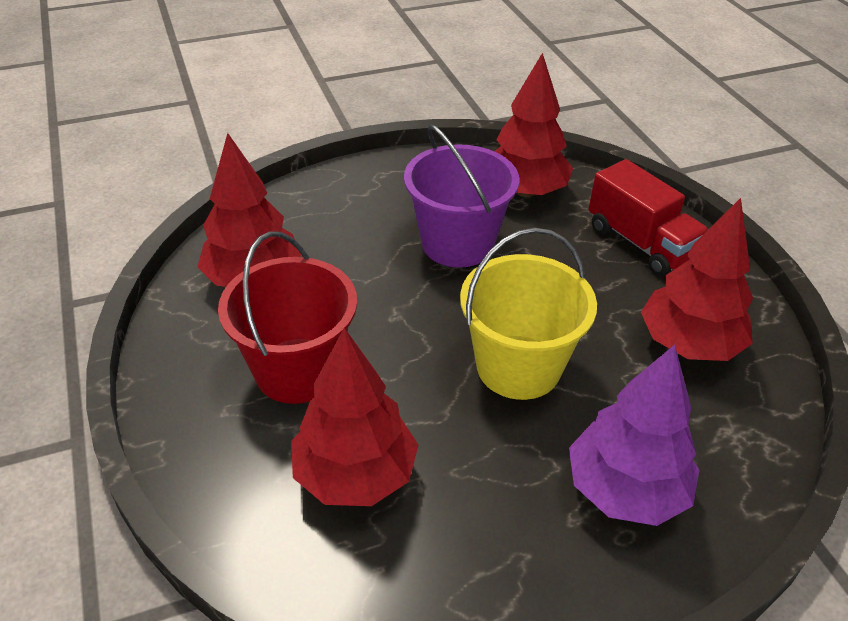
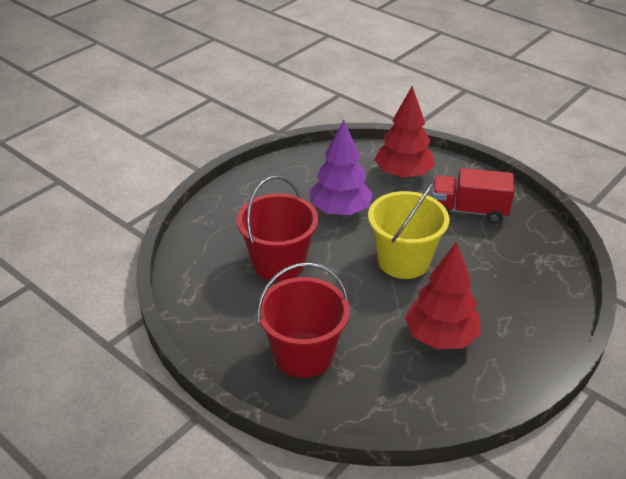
purple bucket: 1 -> 0
red bucket: 1 -> 2
red tree: 4 -> 2

